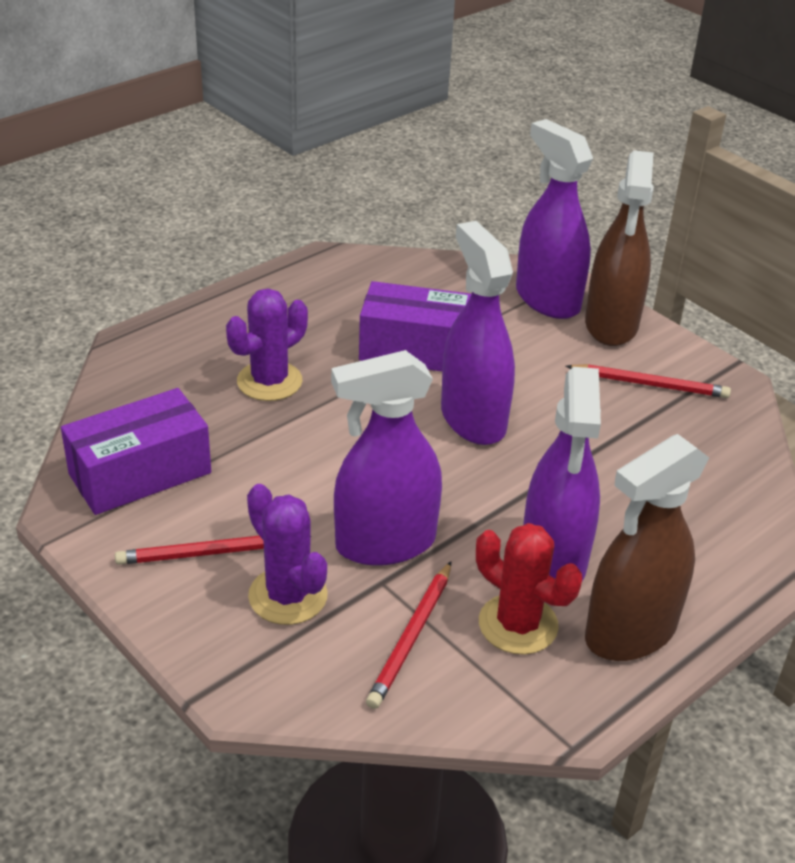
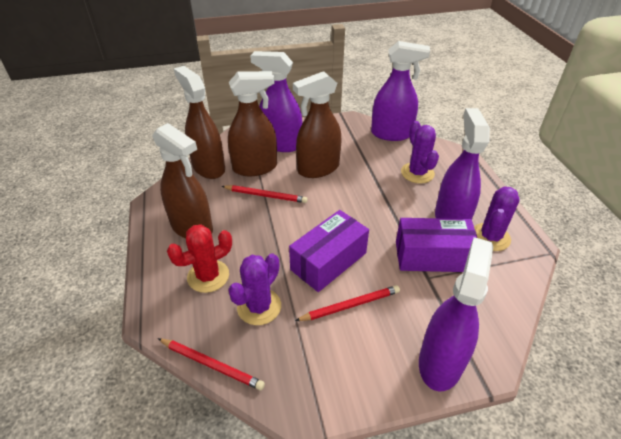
brown spray bottle: 2 -> 4
purple cactus: 2 -> 3

